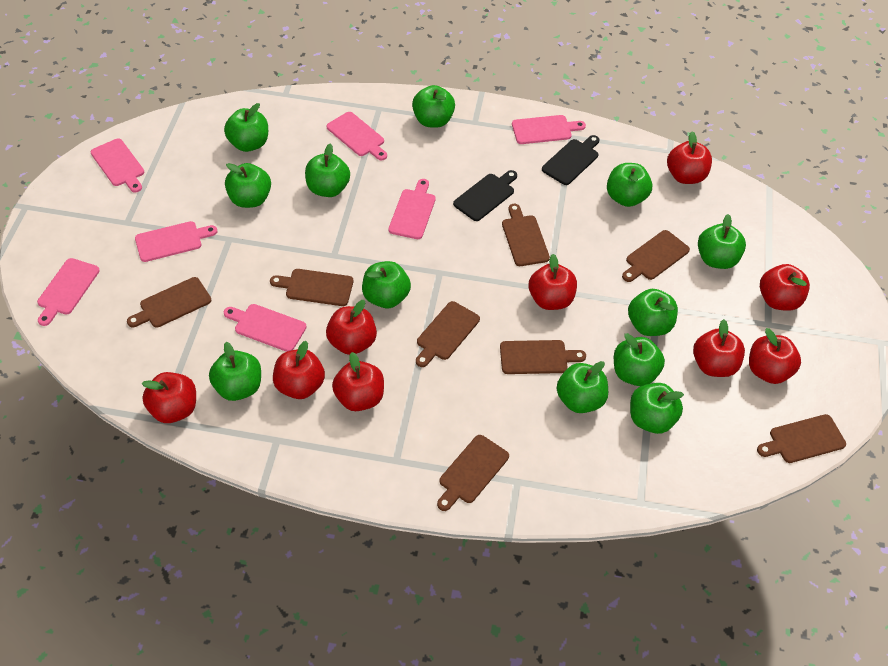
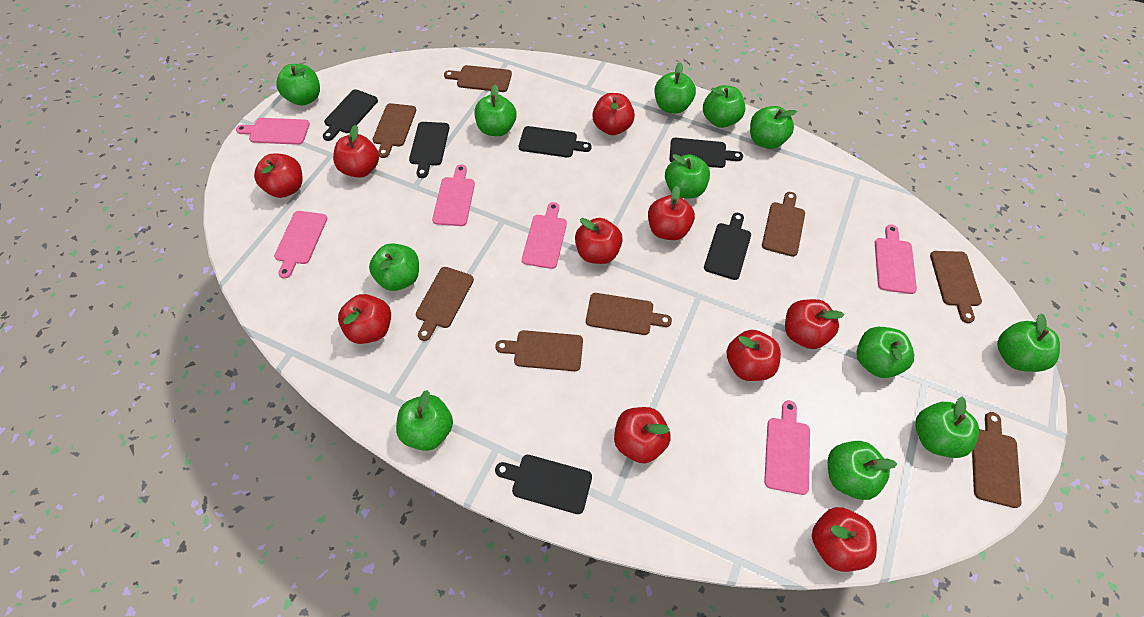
black cutting board: 2 -> 6
pink cutting board: 7 -> 6
red apple: 9 -> 10

